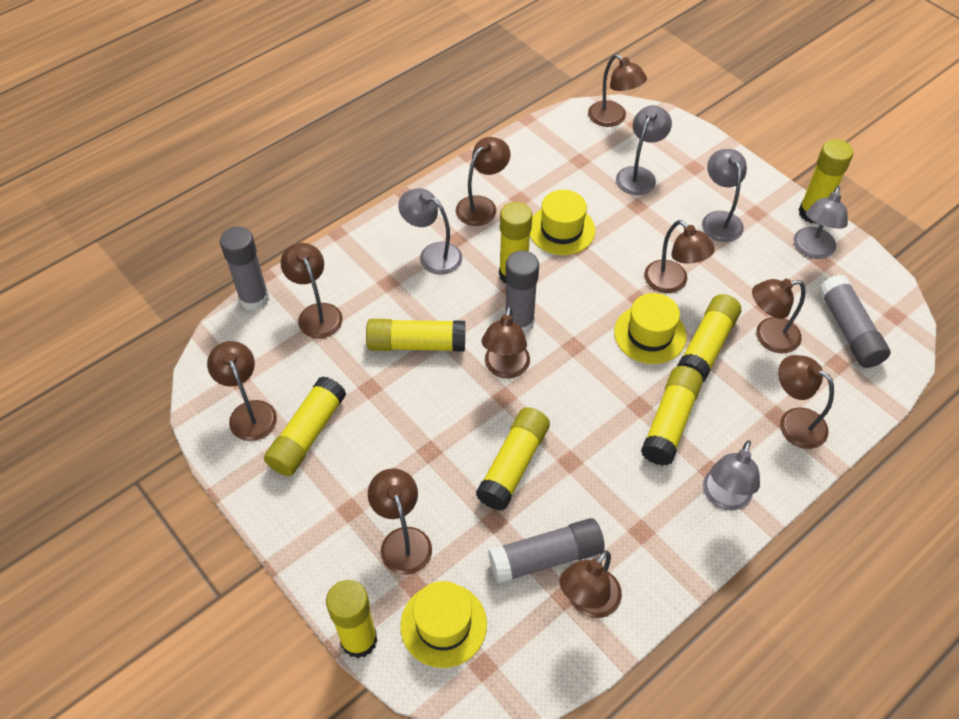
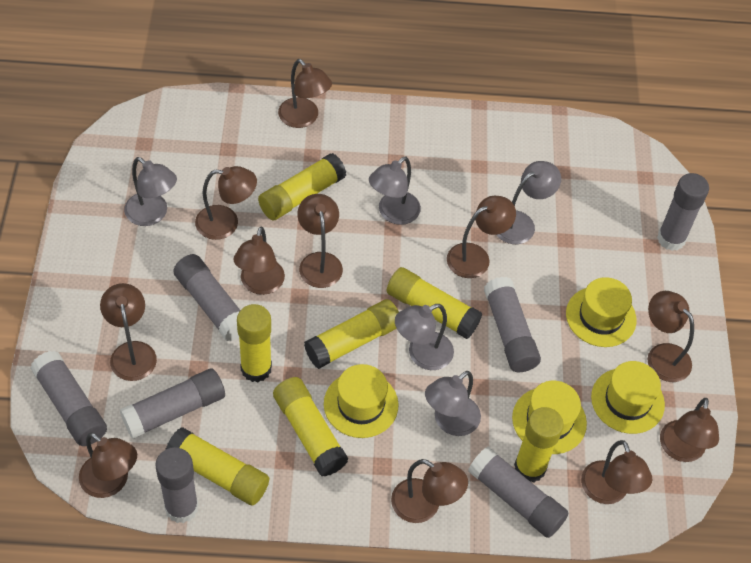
brown lamp: 10 -> 11
grey glue stick: 4 -> 7
yellow glue stick: 8 -> 7
yellow hat: 3 -> 4

